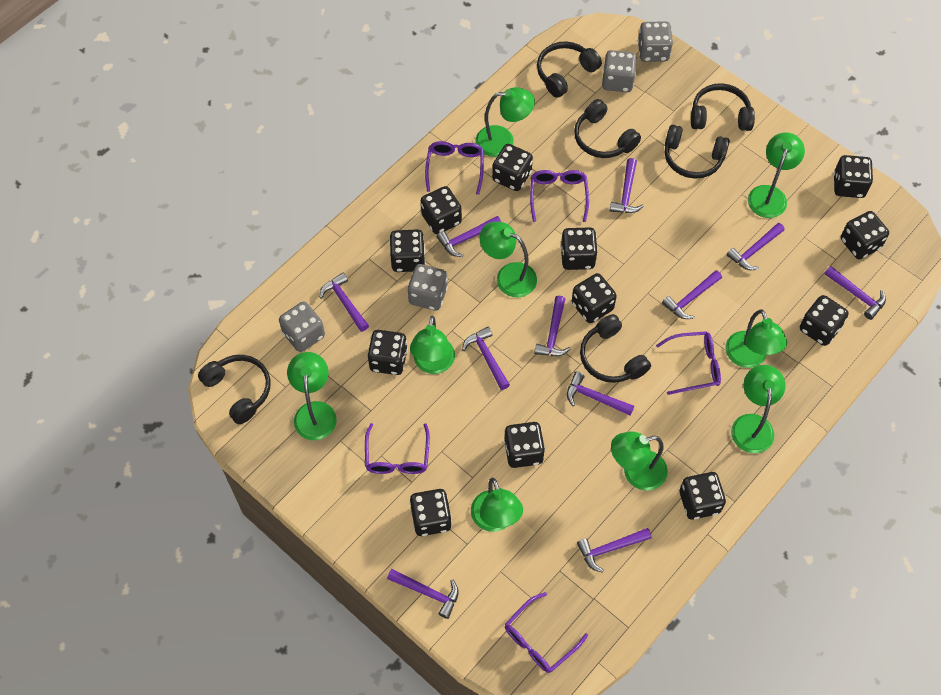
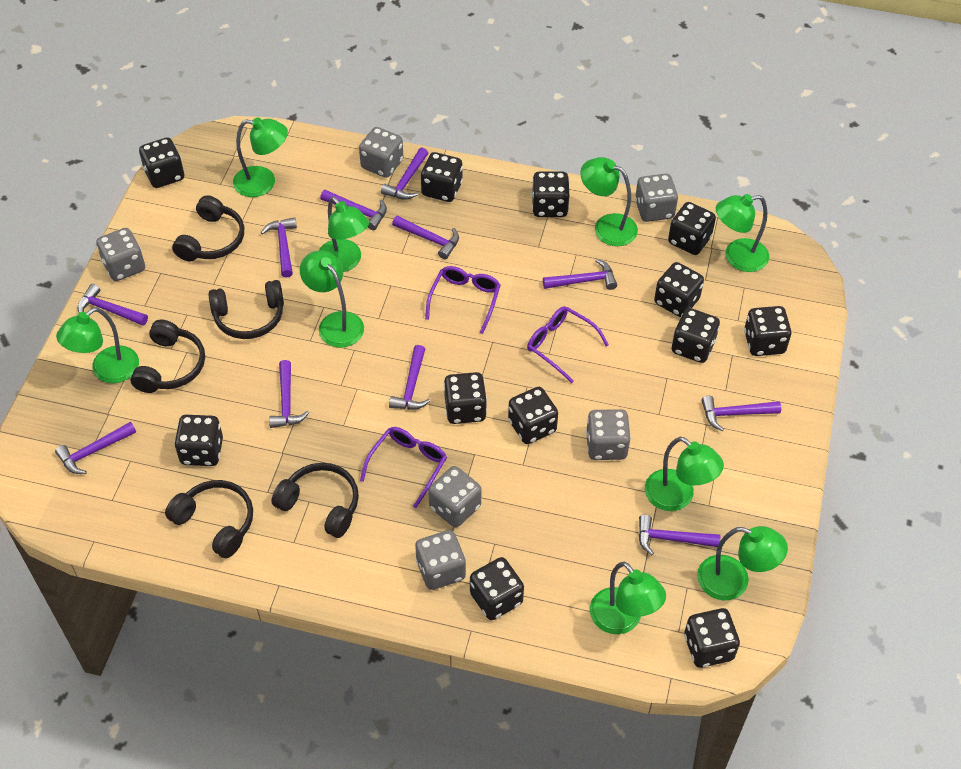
black headphones: 6 -> 5
grey dice: 4 -> 6
purple glasses: 5 -> 3

